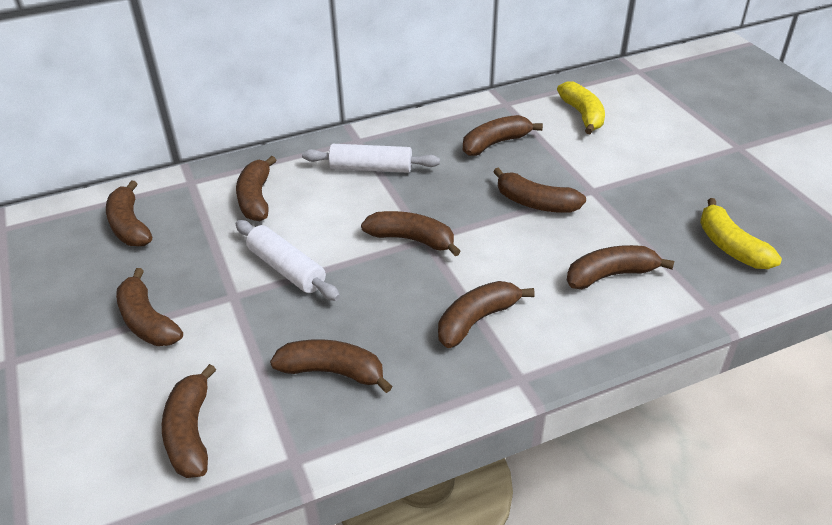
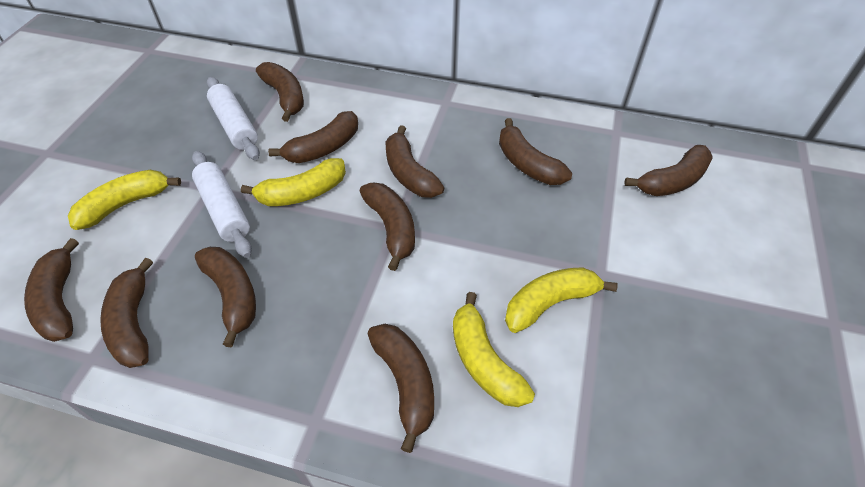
yellow banana: 2 -> 4

